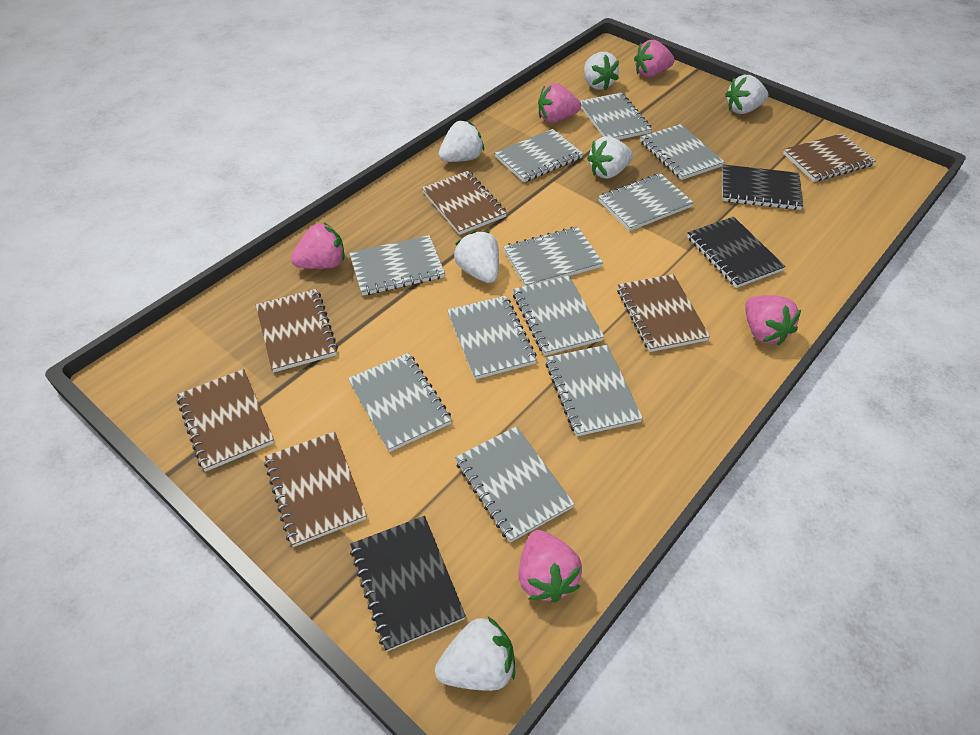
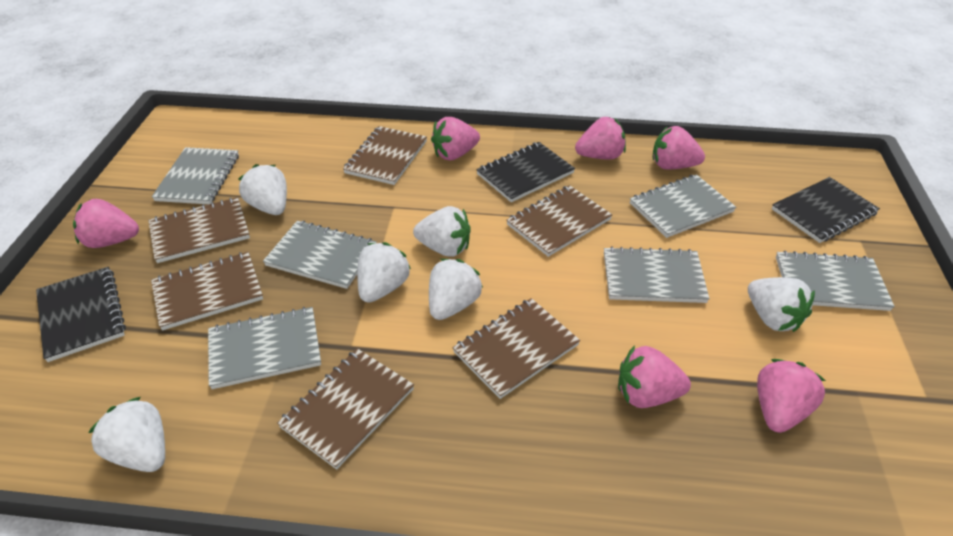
grey notebook: 11 -> 6
pink strawberry: 5 -> 6

